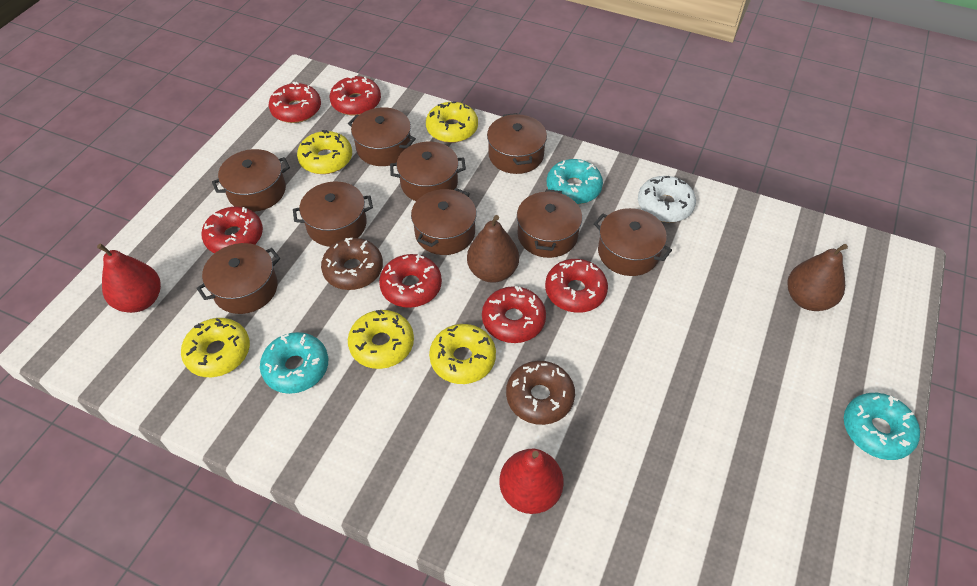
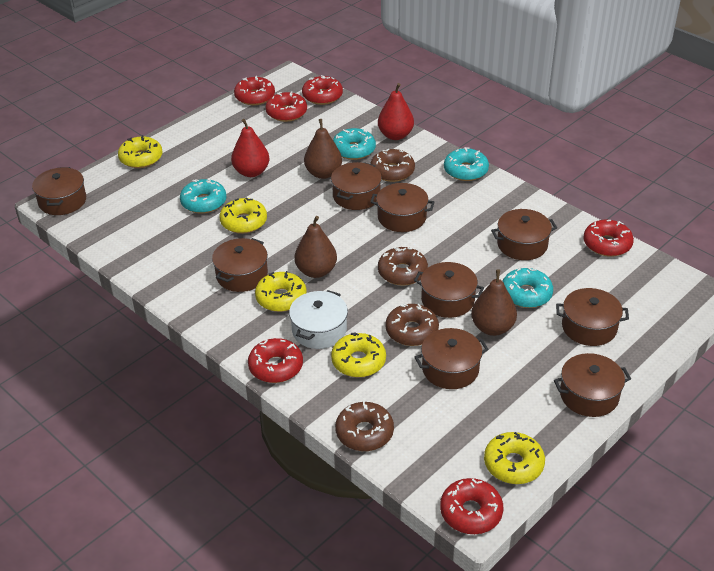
brown donut: 2 -> 4
brown pear: 2 -> 3
turquoise donut: 3 -> 4
white donut: 1 -> 0
white pot: 0 -> 1

